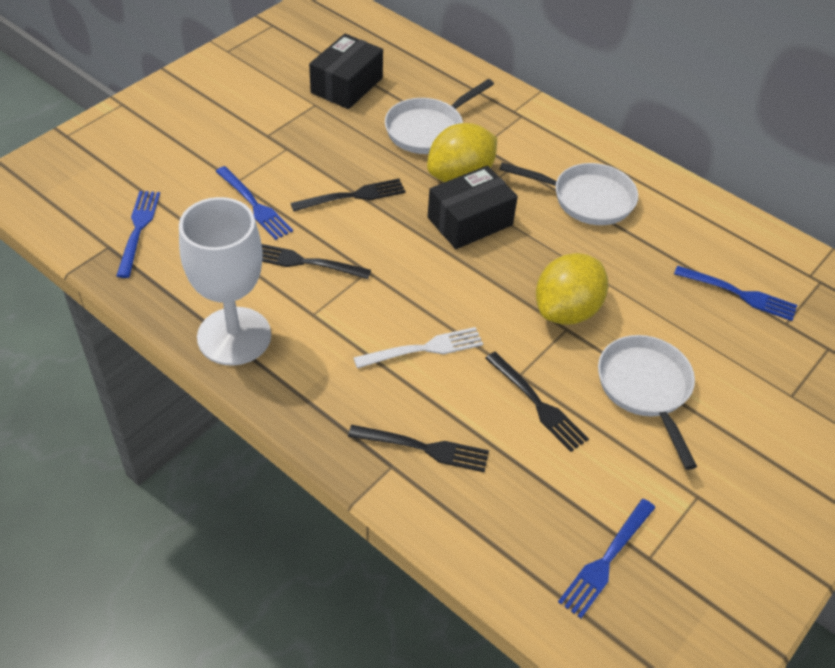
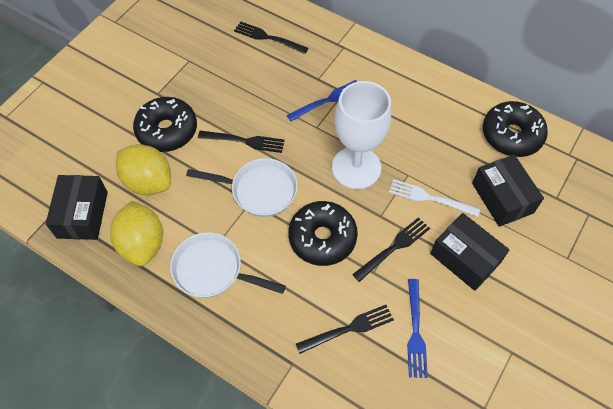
black box: 2 -> 3
black donut: 0 -> 3
blue fork: 4 -> 2
white pan: 3 -> 2

